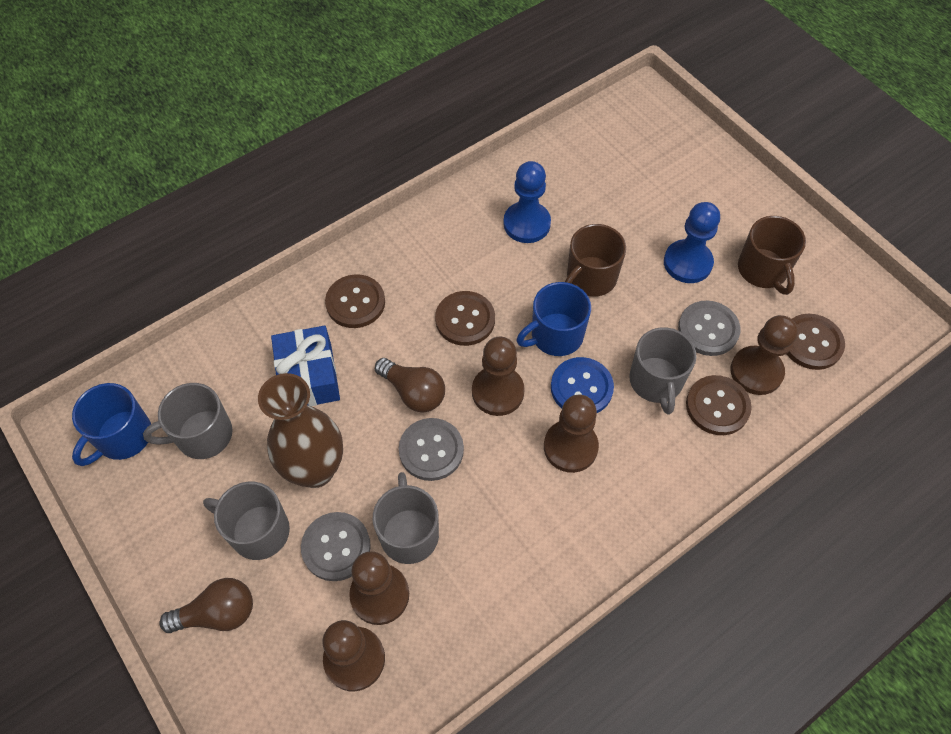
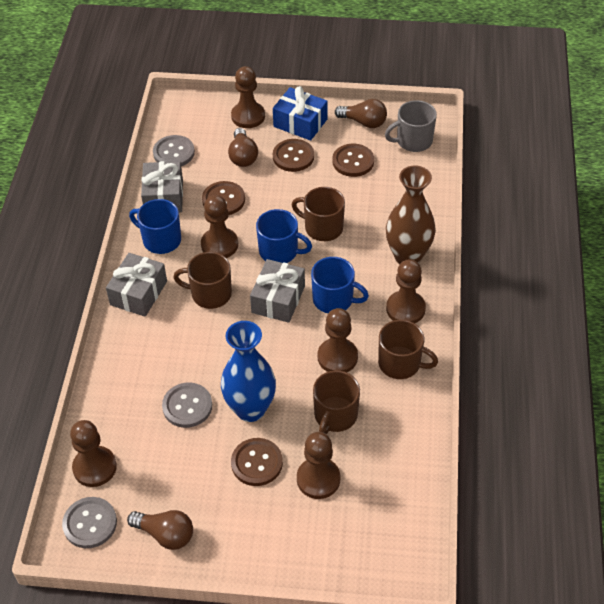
blue button: 1 -> 0
blue mug: 2 -> 3
blue pawn: 2 -> 0
blue vase: 0 -> 1
brown light bulb: 2 -> 3
brown mug: 2 -> 4
brown pawn: 5 -> 6
grey gift: 0 -> 3
grey mug: 4 -> 1

